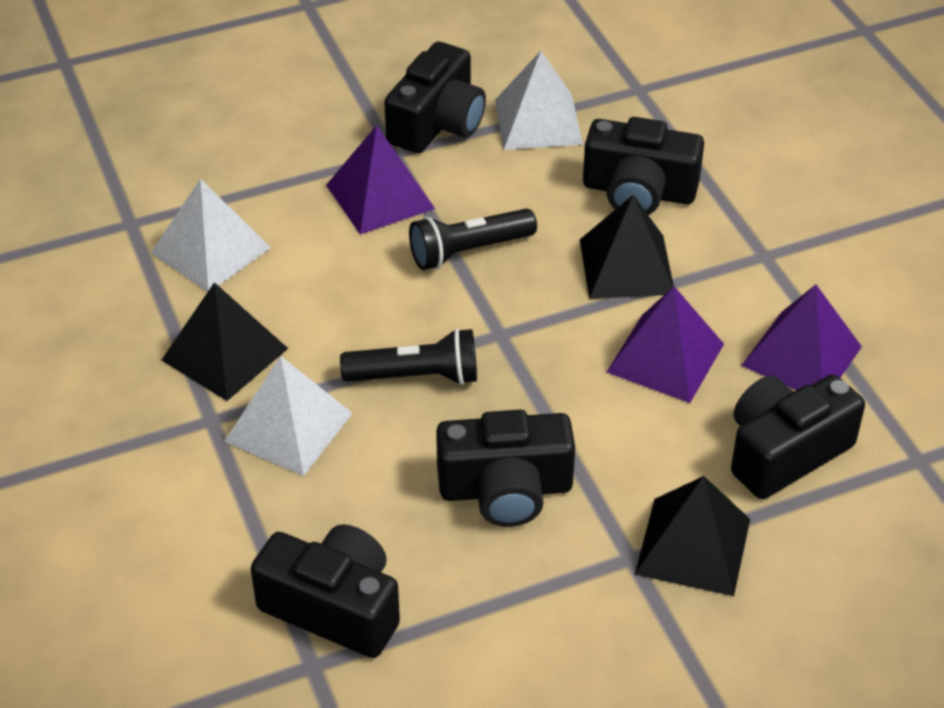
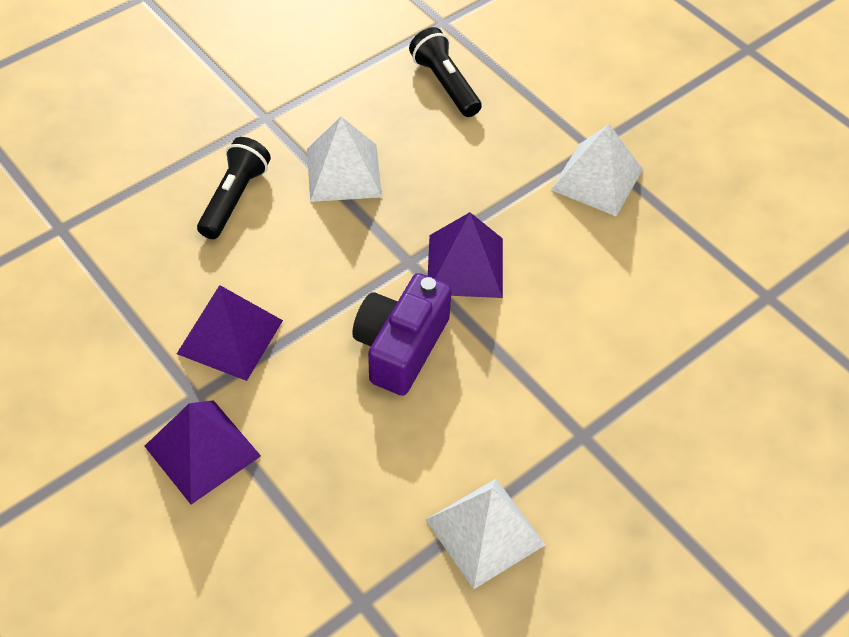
black camera: 5 -> 0
black pyramid: 3 -> 0
purple camera: 0 -> 1

